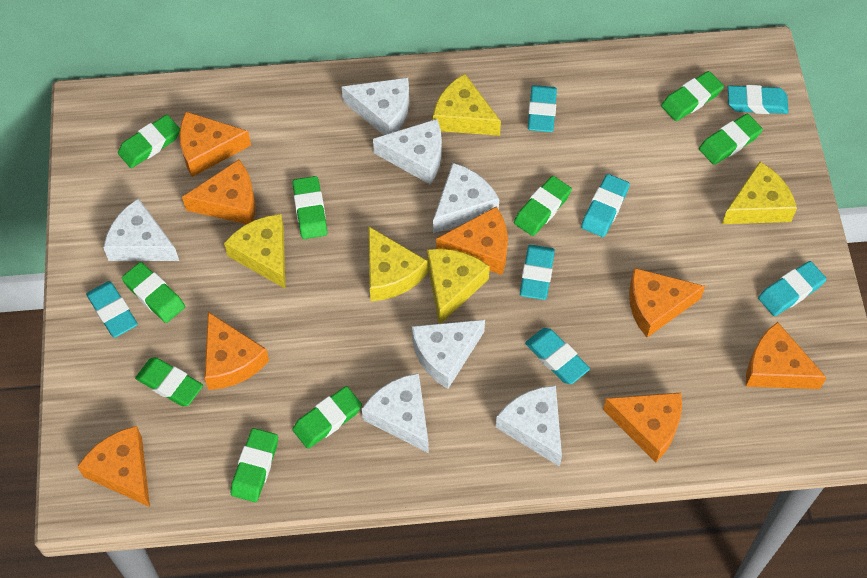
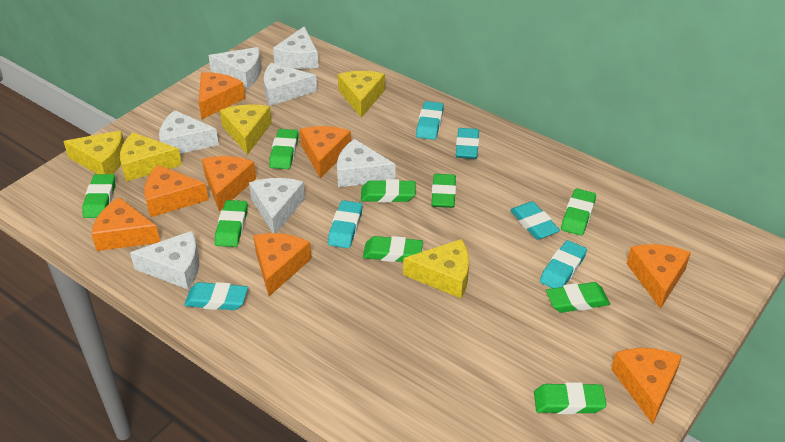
turquoise eraser: 7 -> 6

